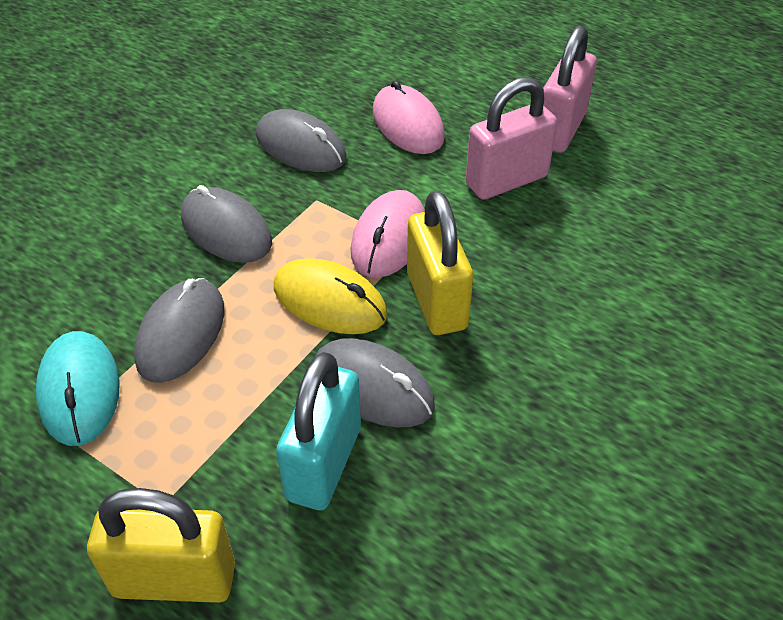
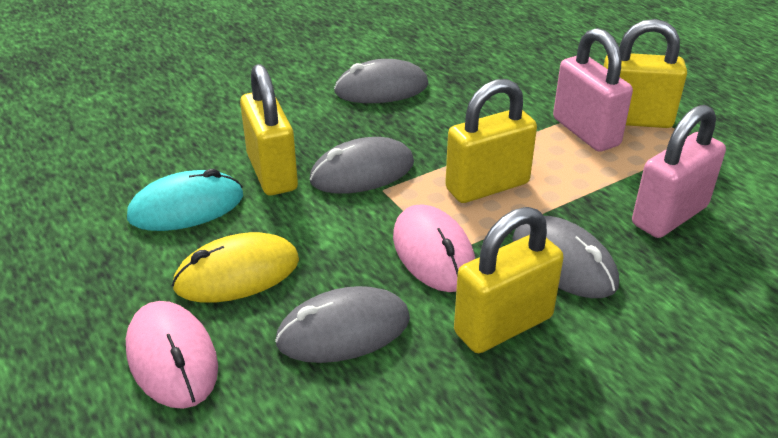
turquoise padlock: 1 -> 0
yellow padlock: 2 -> 4

